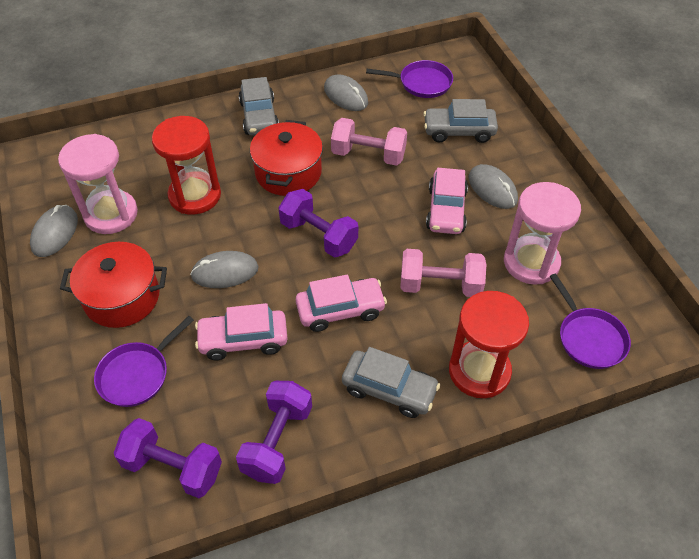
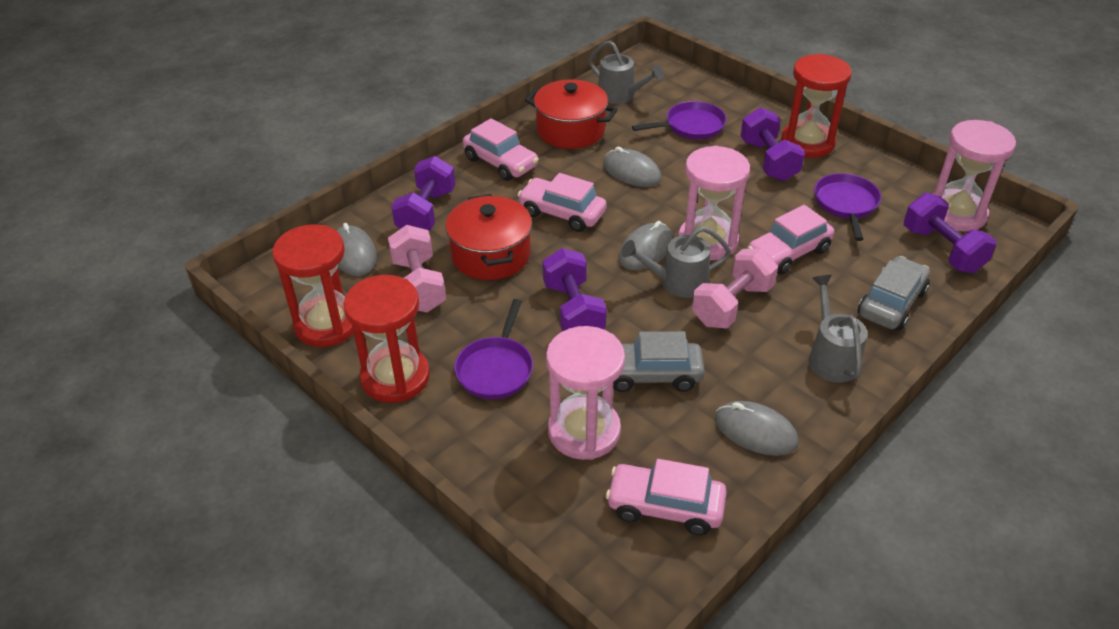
grey car: 3 -> 2
grey watering can: 0 -> 3
pink car: 3 -> 4
pink hourglass: 2 -> 3
purple dumbbell: 3 -> 4
red hourglass: 2 -> 3

